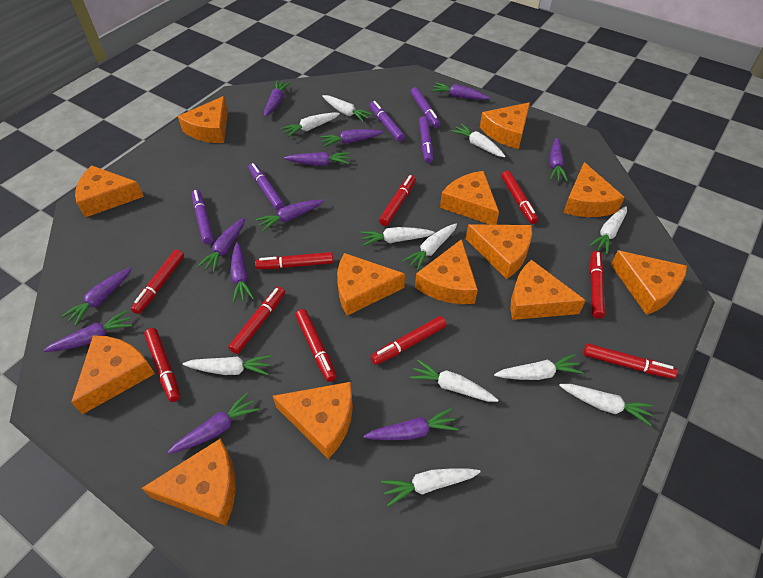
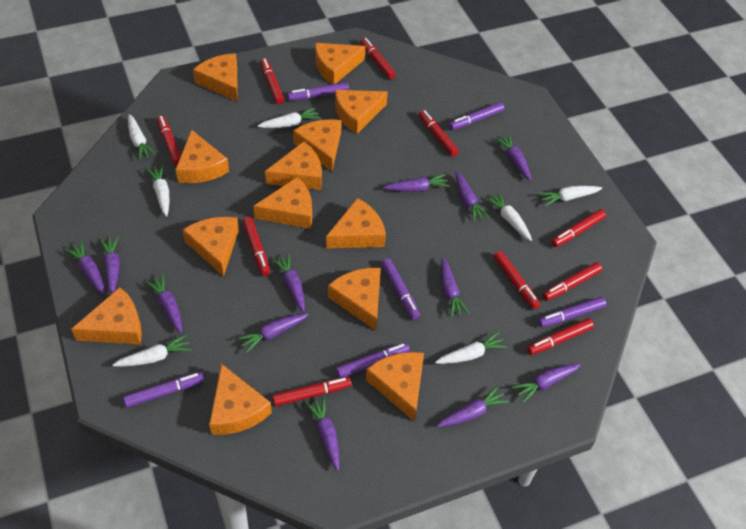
purple marker: 5 -> 6
white carrot: 11 -> 7

